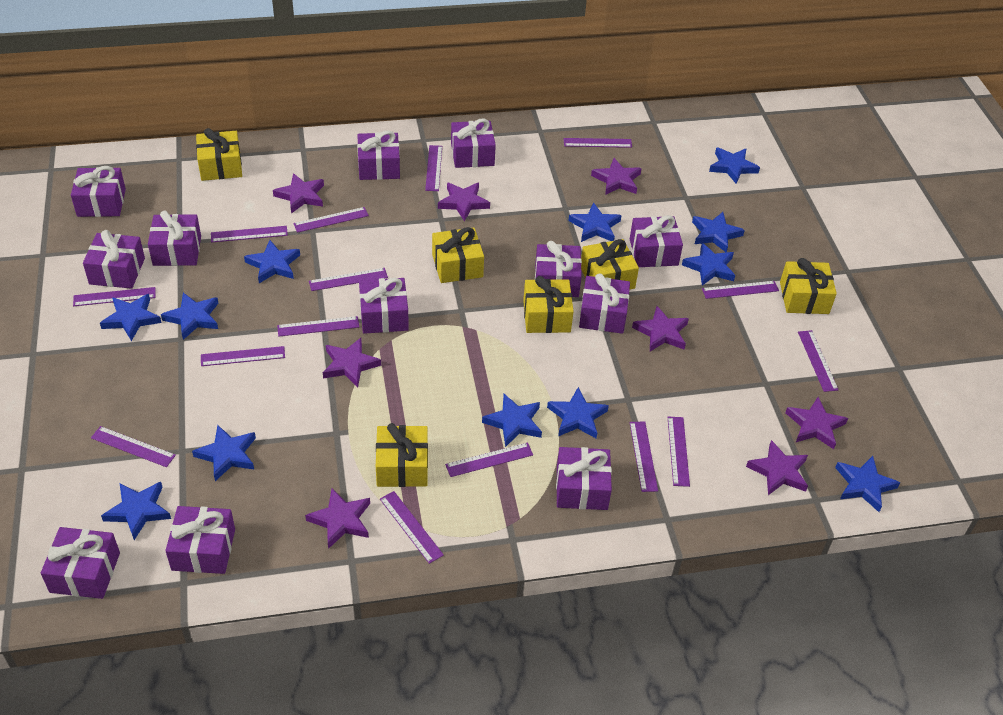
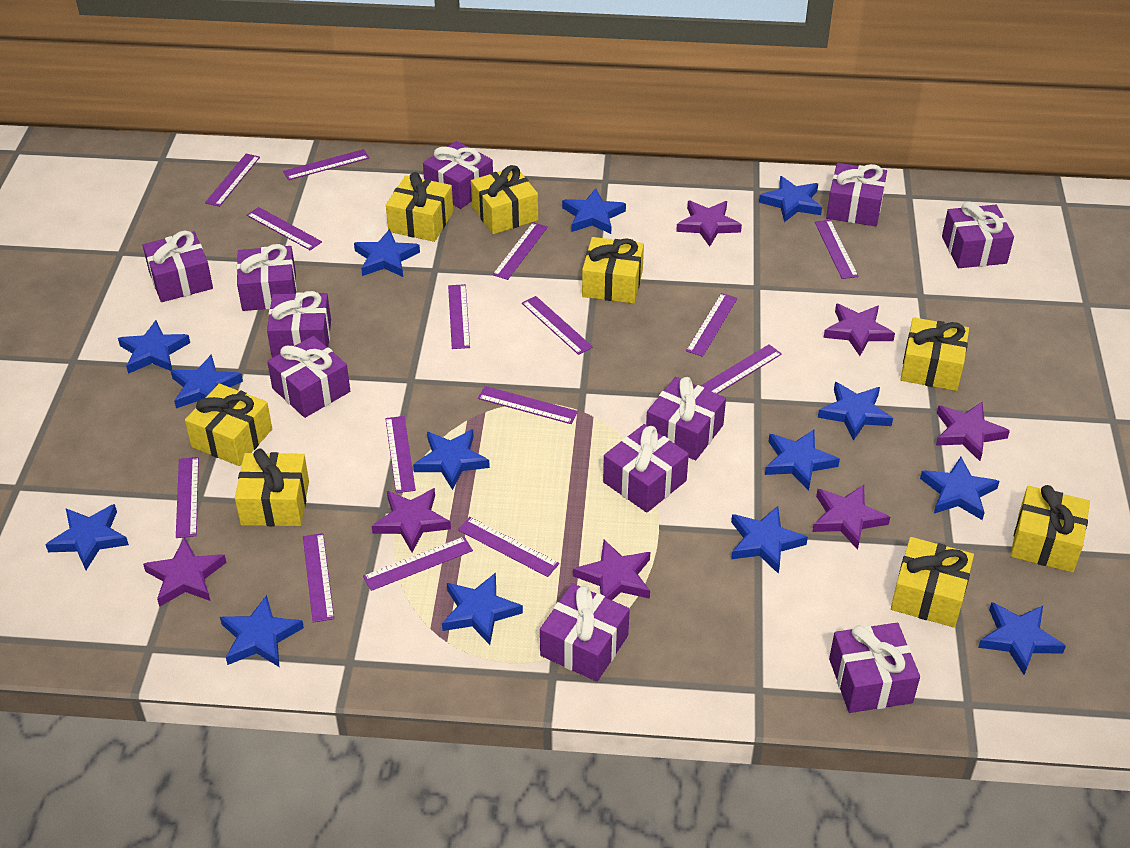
blue star: 12 -> 14
purple gift: 12 -> 11
purple star: 8 -> 7
yellow gift: 6 -> 8

